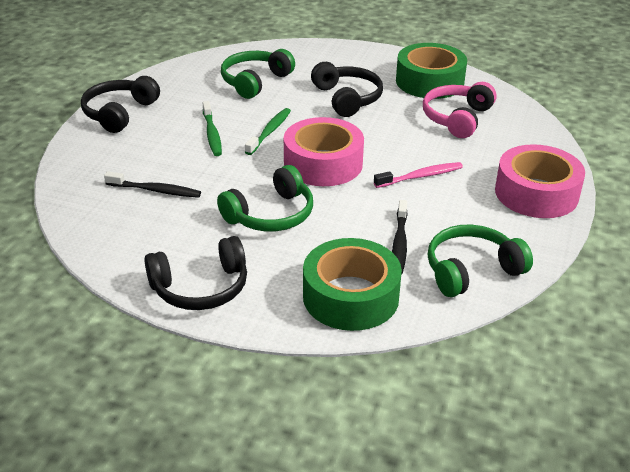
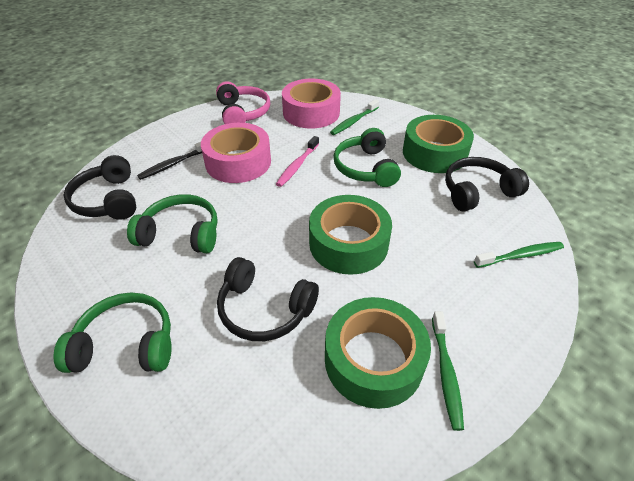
black toothbrush: 2 -> 1
green tape: 2 -> 3
green toothbrush: 2 -> 3

